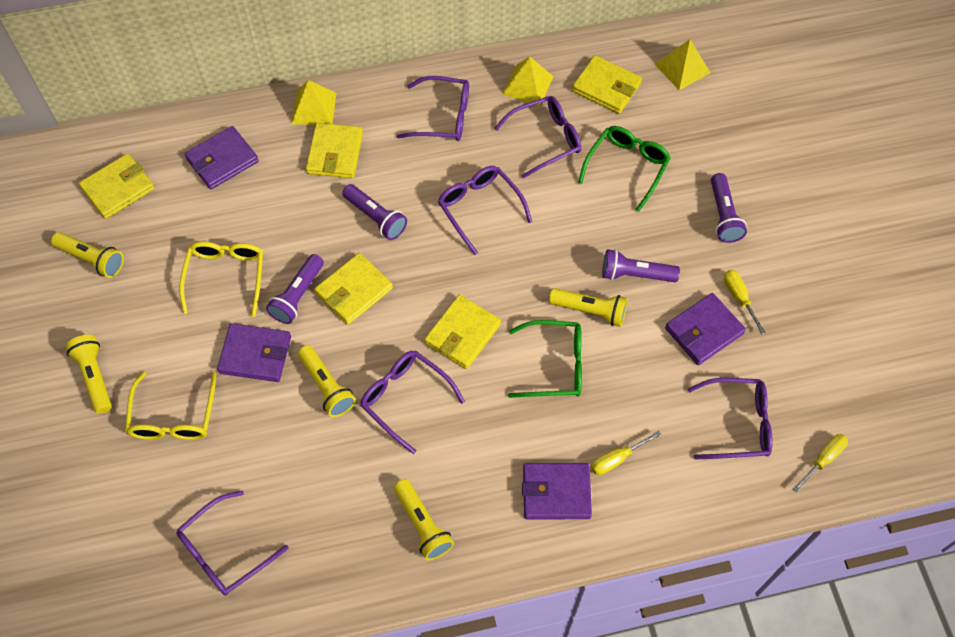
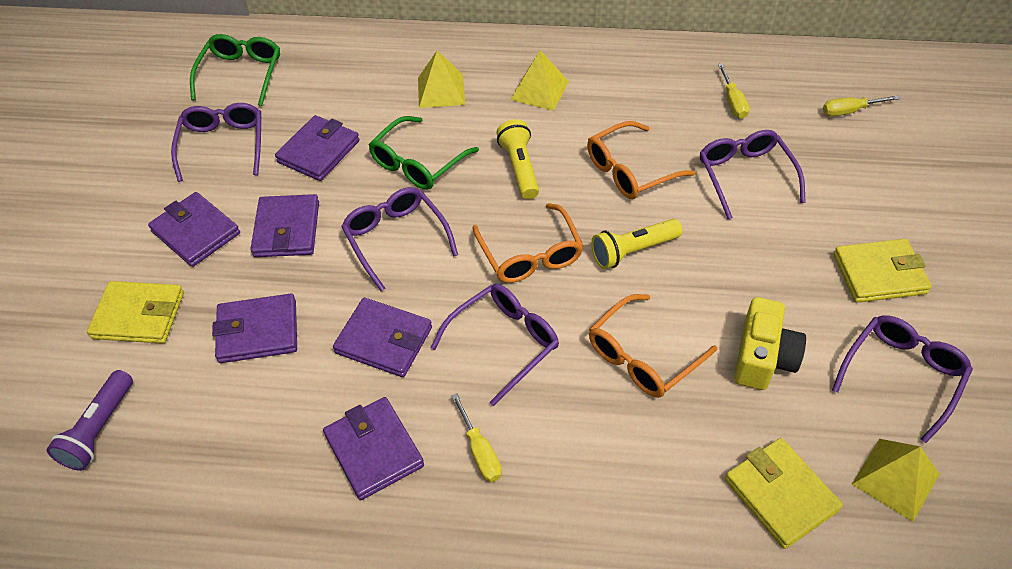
orange glasses: 0 -> 3
purple flashlight: 4 -> 1
purple glasses: 6 -> 5
purple wallet: 4 -> 6
yellow camera: 0 -> 1
yellow flashlight: 5 -> 2
yellow glasses: 2 -> 0
yellow wallet: 5 -> 3

